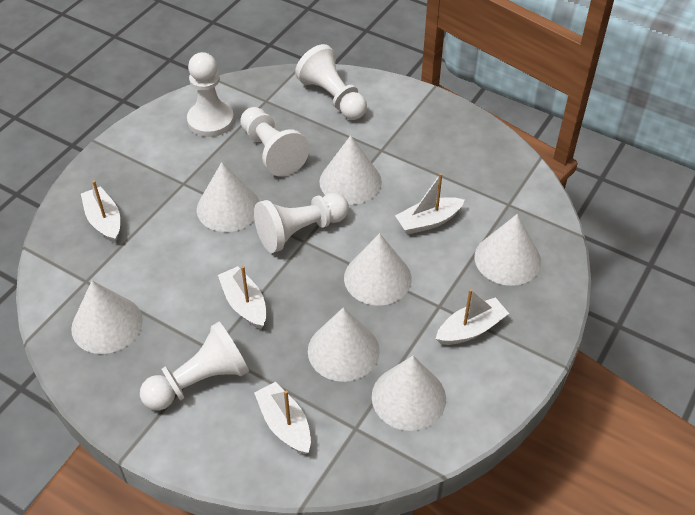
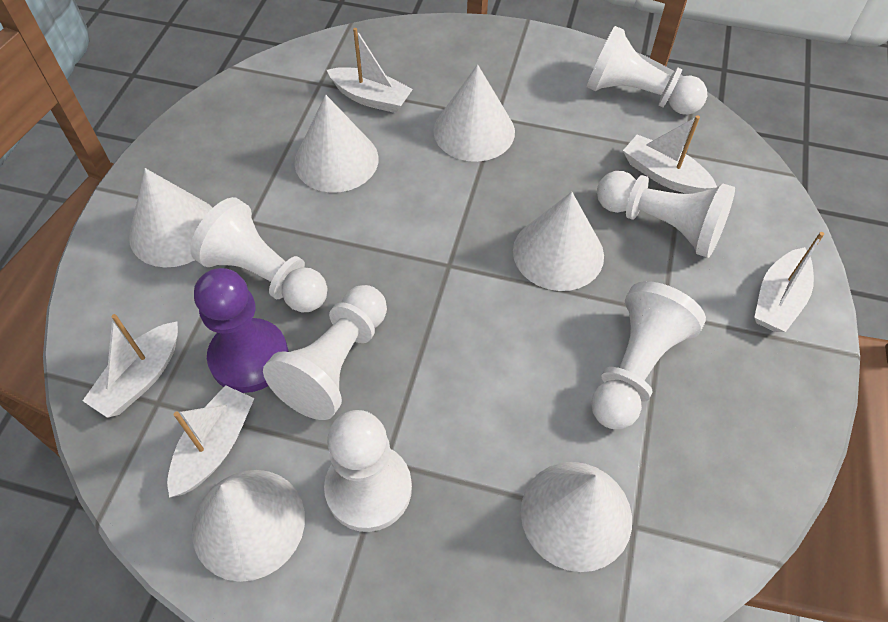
purple pawn: 0 -> 1
white cone: 7 -> 6
white pawn: 5 -> 6

